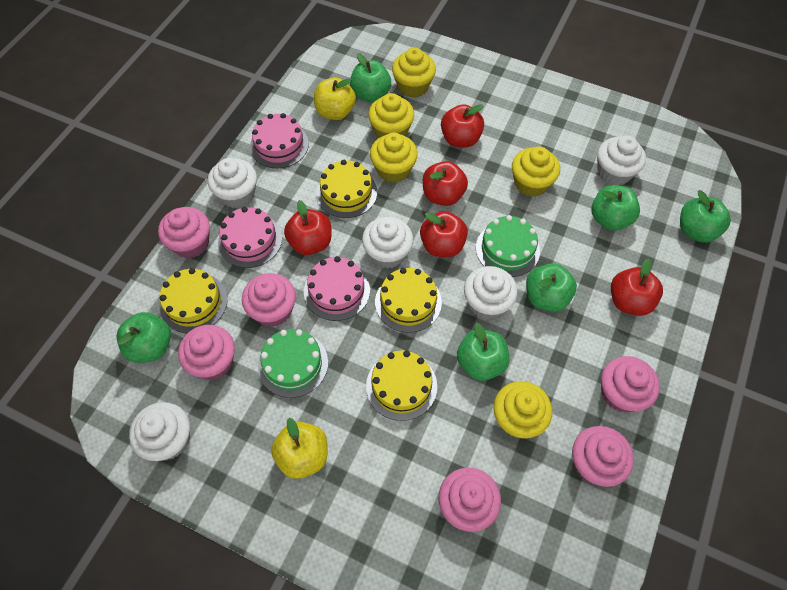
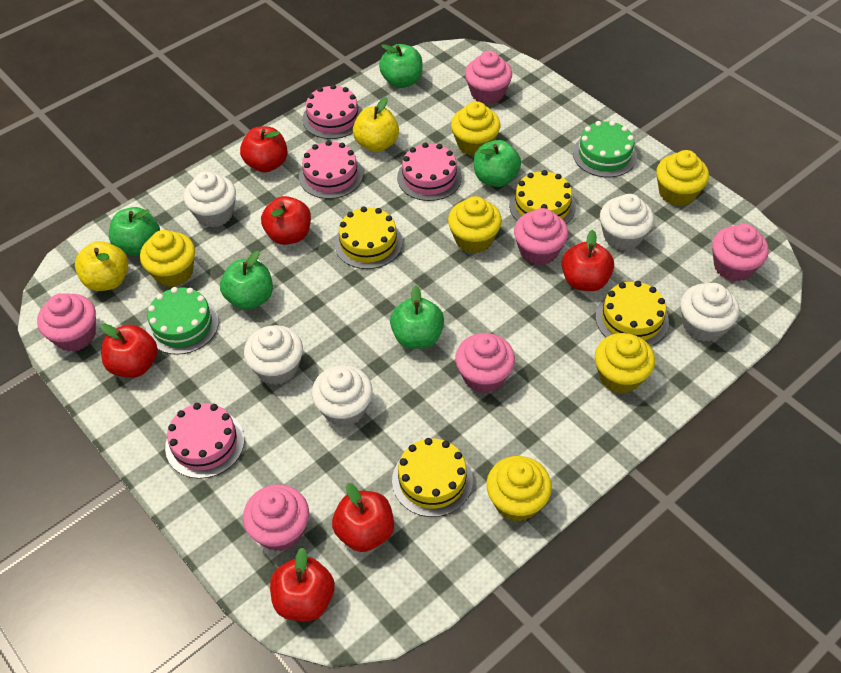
green apple: 6 -> 5
pink cake: 3 -> 4
red apple: 5 -> 6
yellow cupcake: 5 -> 6

